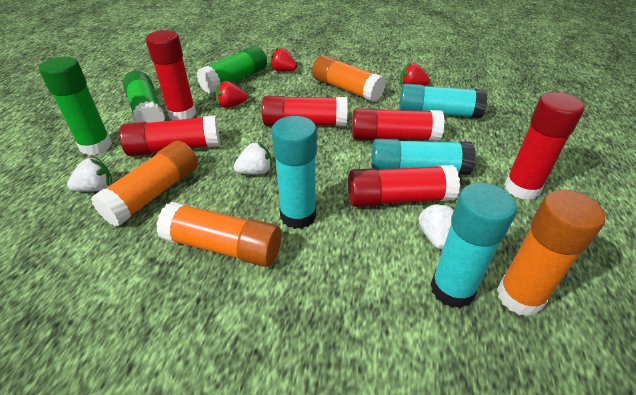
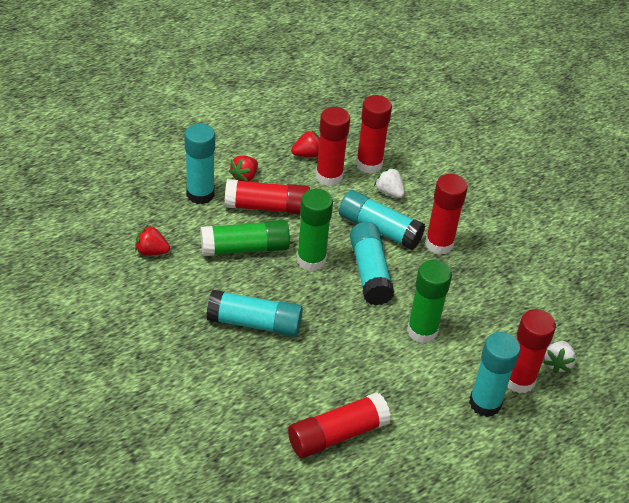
orange glue stick: 4 -> 0
turquoise glue stick: 4 -> 5
white strawberry: 3 -> 2

